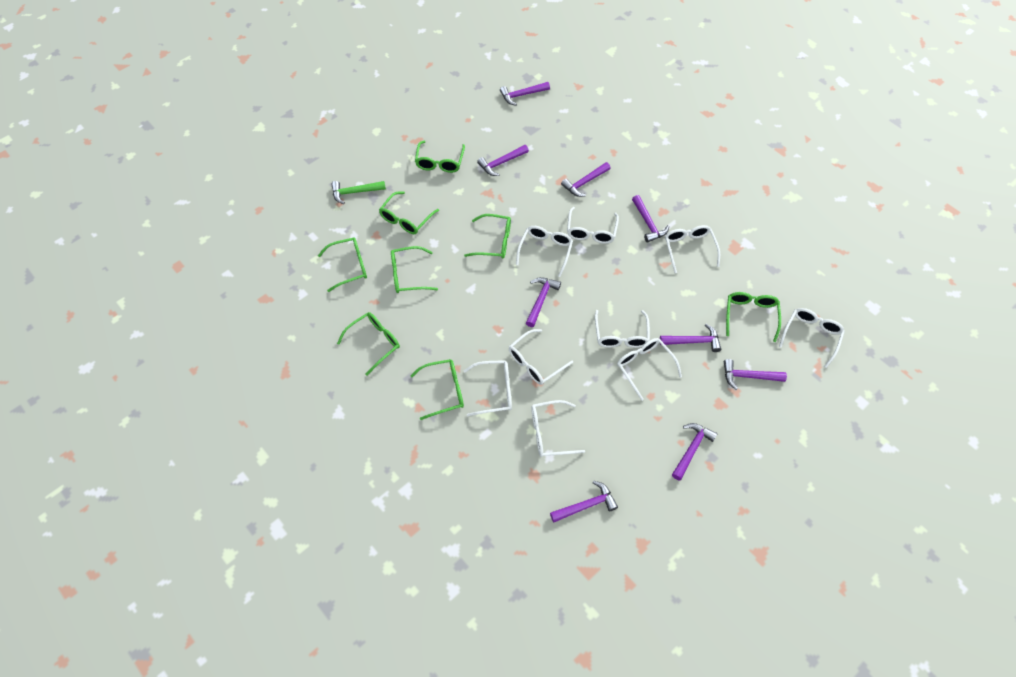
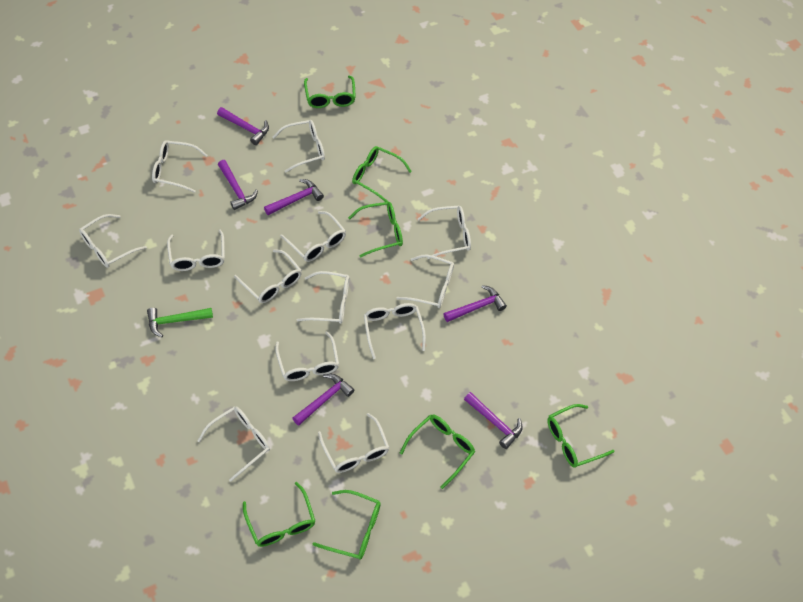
green glasses: 8 -> 7
purple hammer: 9 -> 6
white glasses: 9 -> 13

